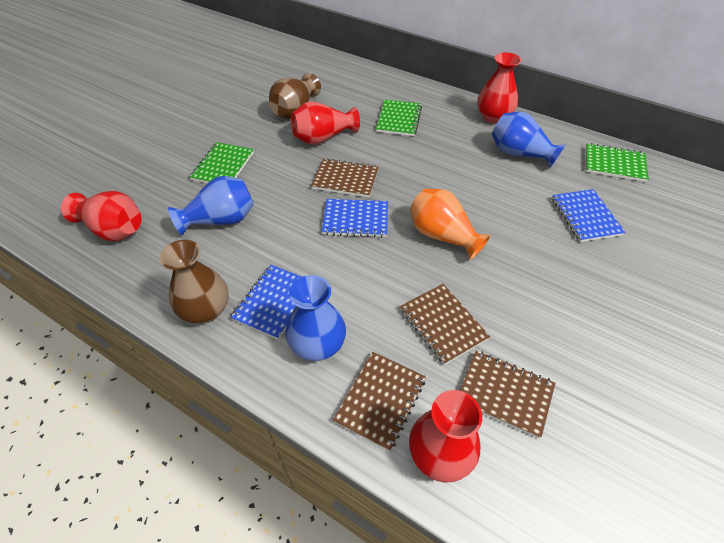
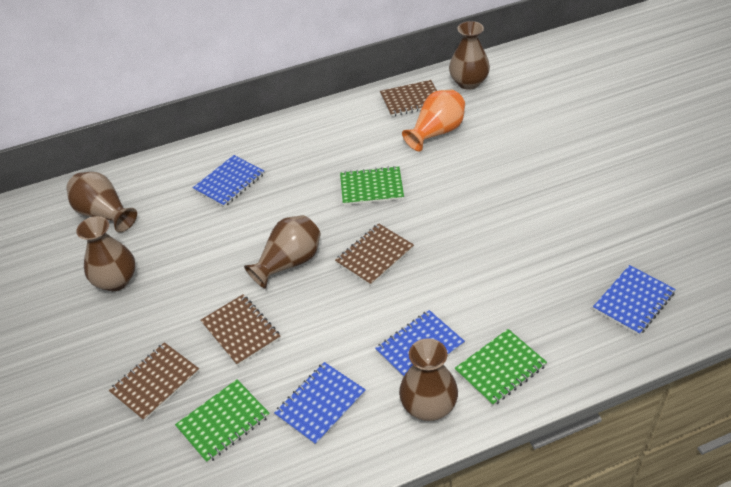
blue notebook: 3 -> 4
blue vase: 3 -> 0
brown vase: 2 -> 5
red vase: 4 -> 0

